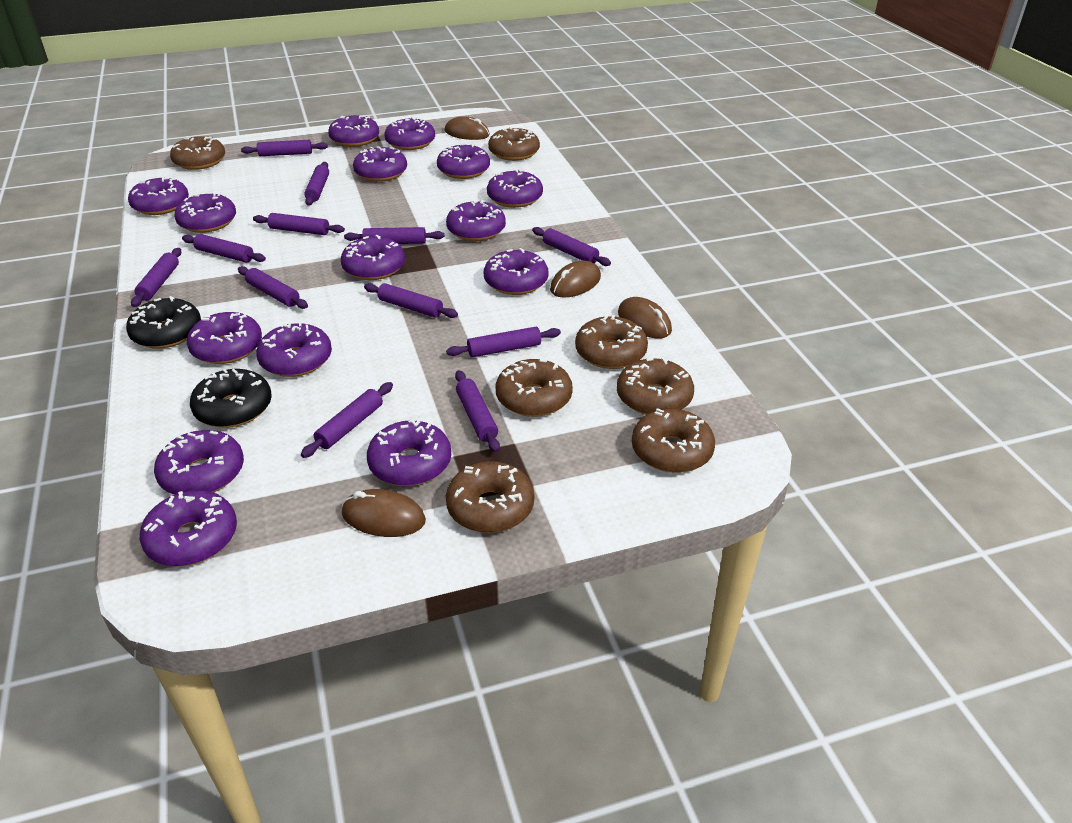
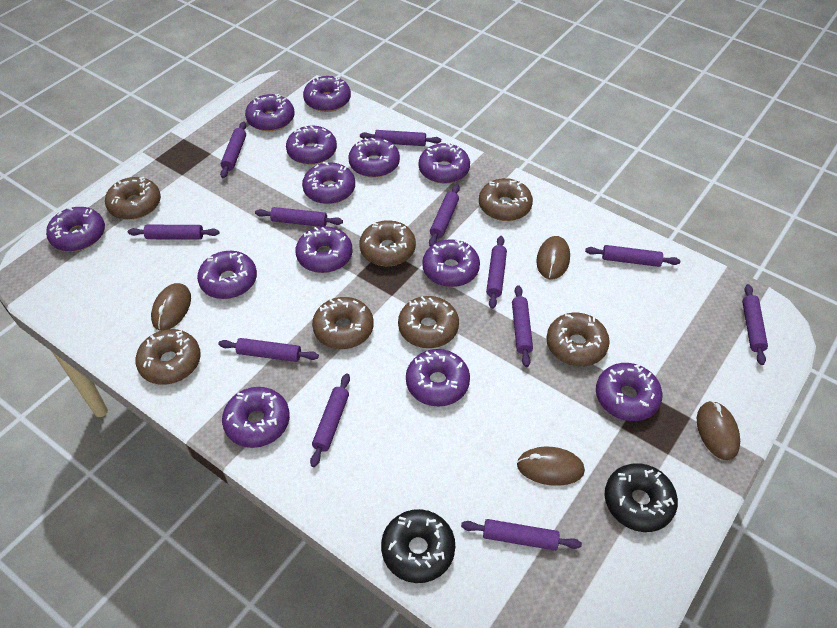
purple donut: 15 -> 13

